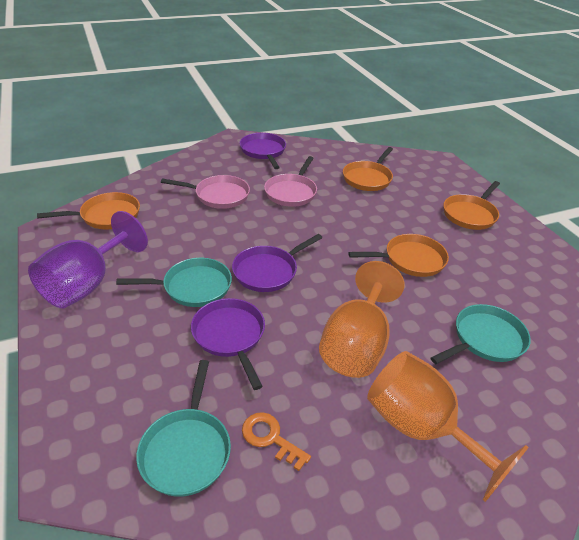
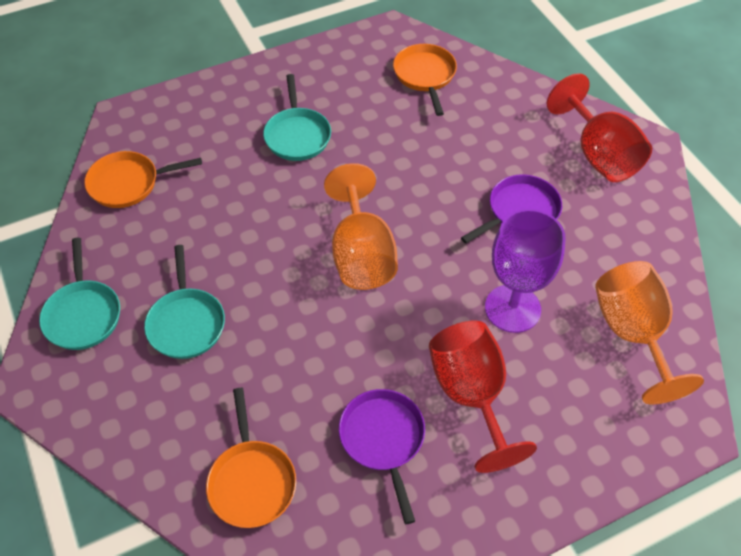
orange key: 1 -> 0
orange pan: 4 -> 3
pink pan: 2 -> 0
purple pan: 3 -> 2
red goblet: 0 -> 2

